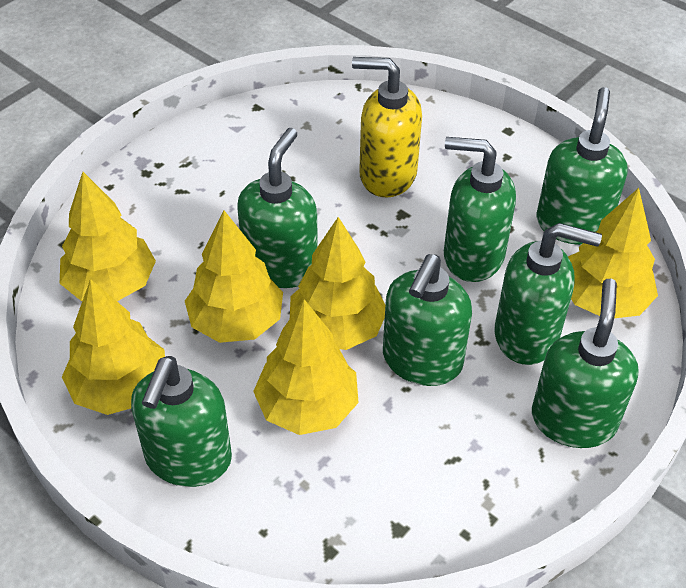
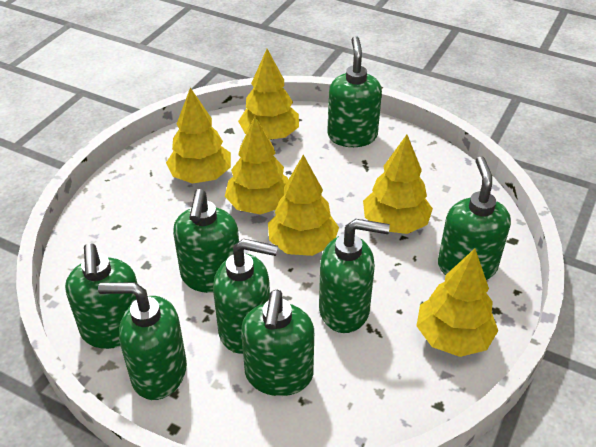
green soap dispenser: 7 -> 8
yellow soap dispenser: 1 -> 0

